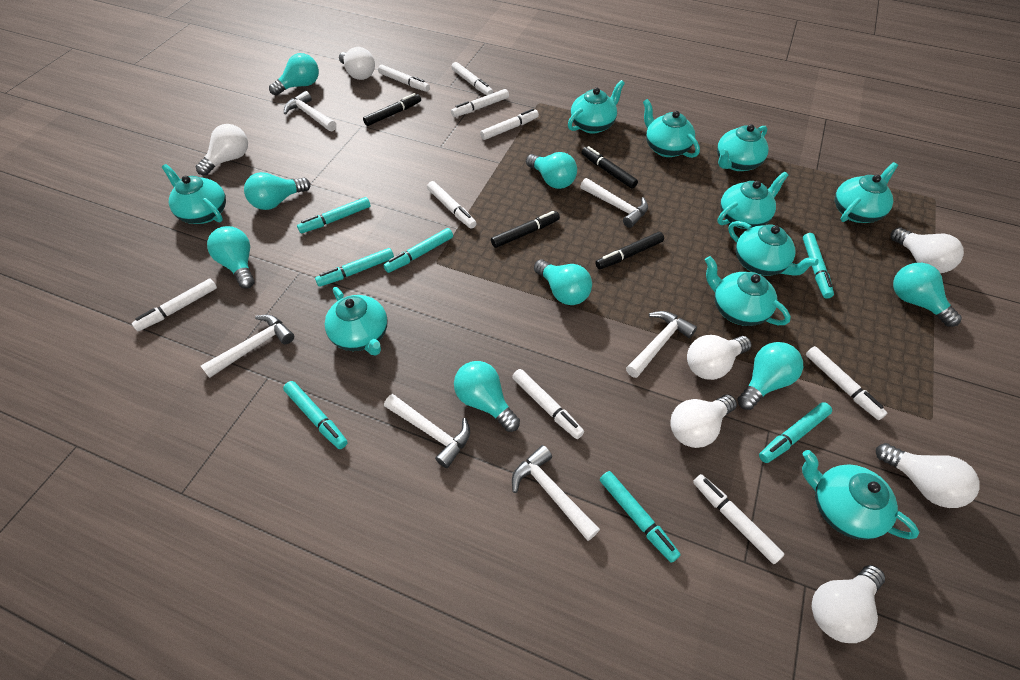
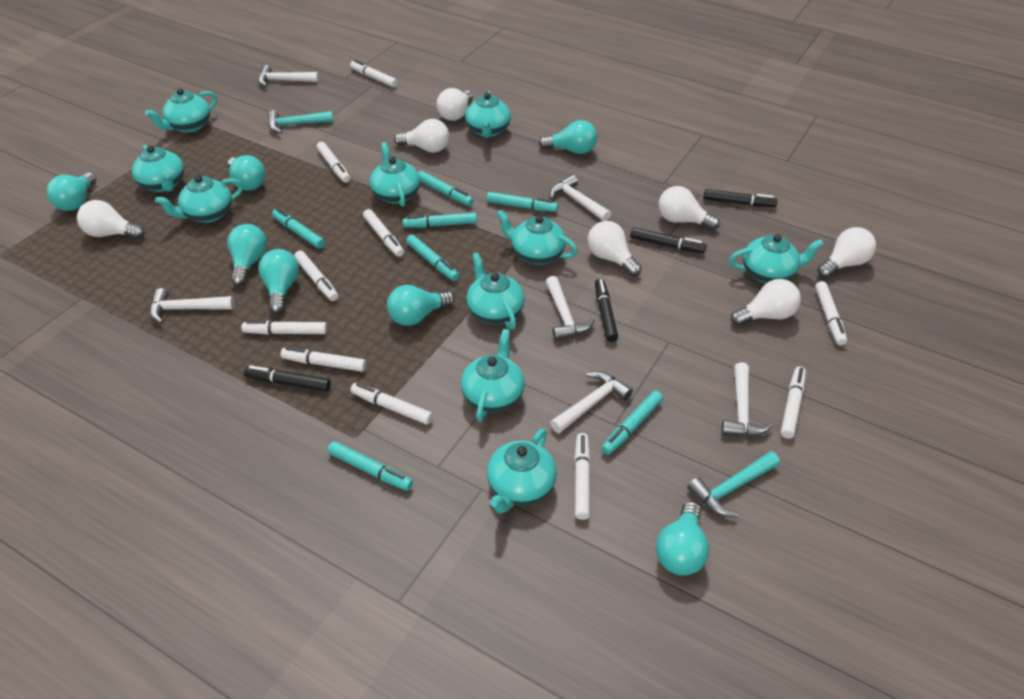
turquoise hammer: 0 -> 2
turquoise light bulb: 8 -> 7
white marker: 9 -> 10

